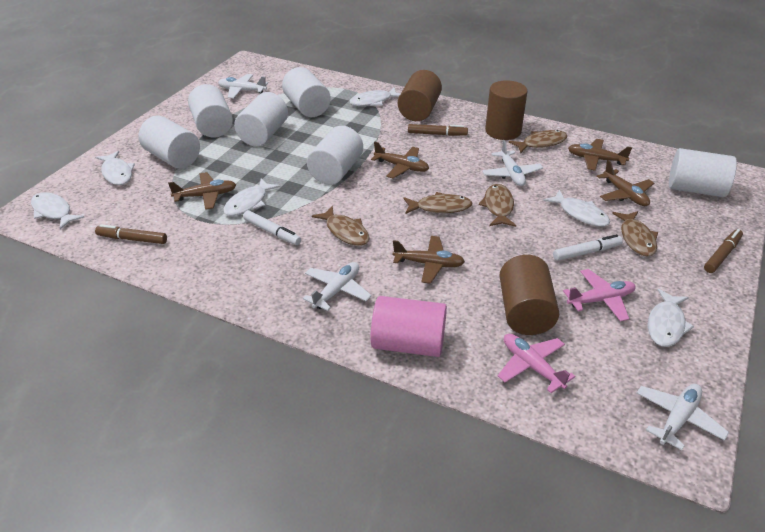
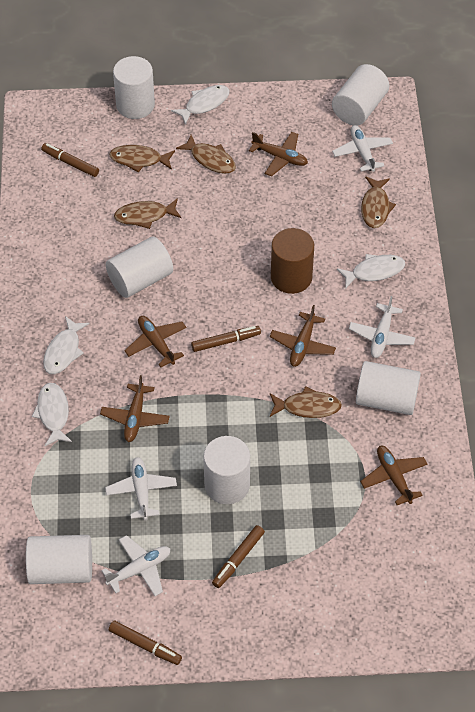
brown cylinder: 3 -> 1
brown marker: 3 -> 4
pink cylinder: 1 -> 0
pink plane: 2 -> 0
white fish: 6 -> 4
white marker: 2 -> 0

